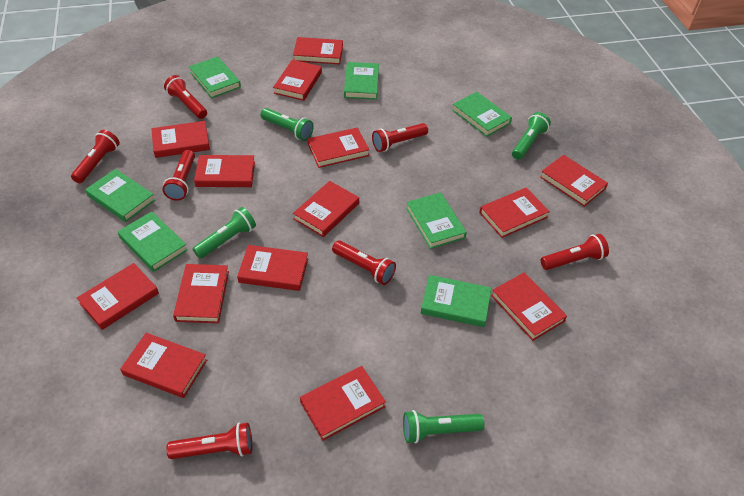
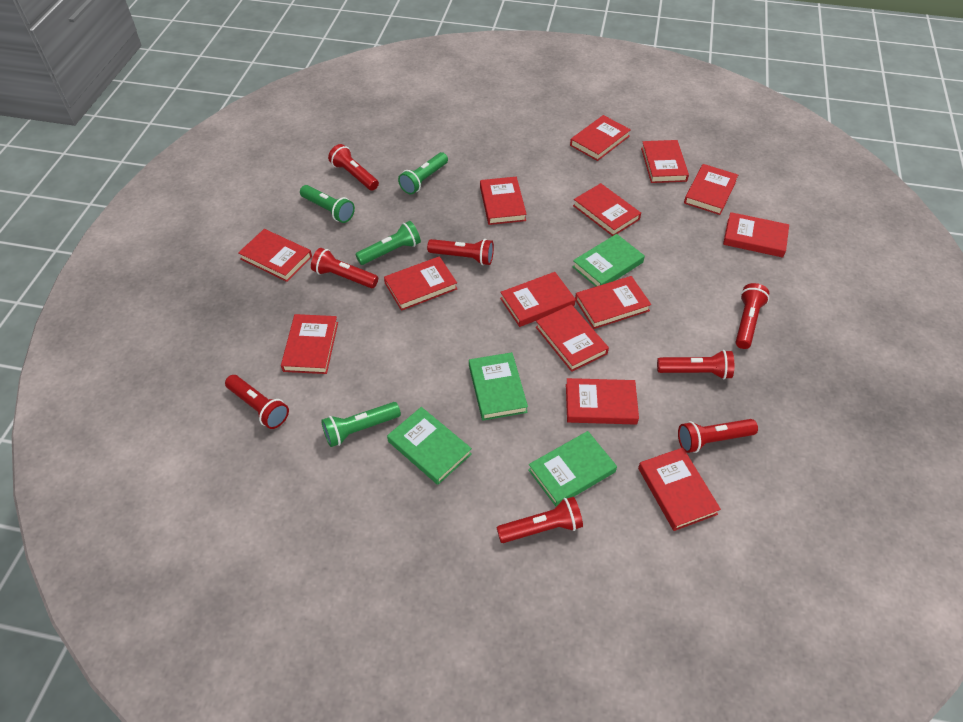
green book: 7 -> 4
red flashlight: 7 -> 8

